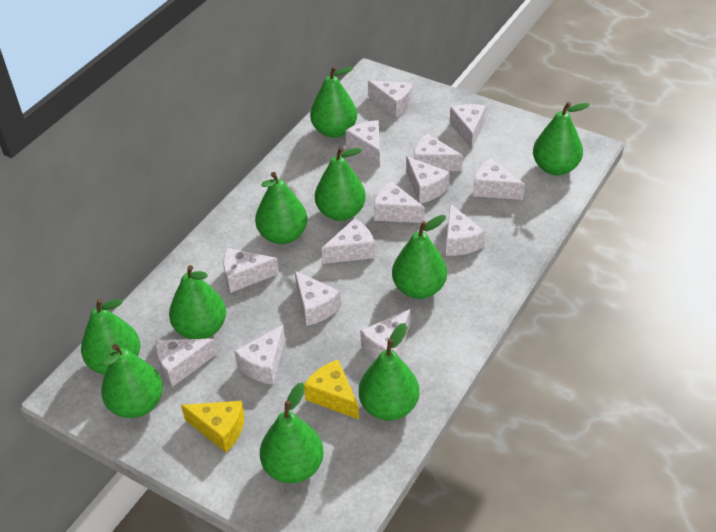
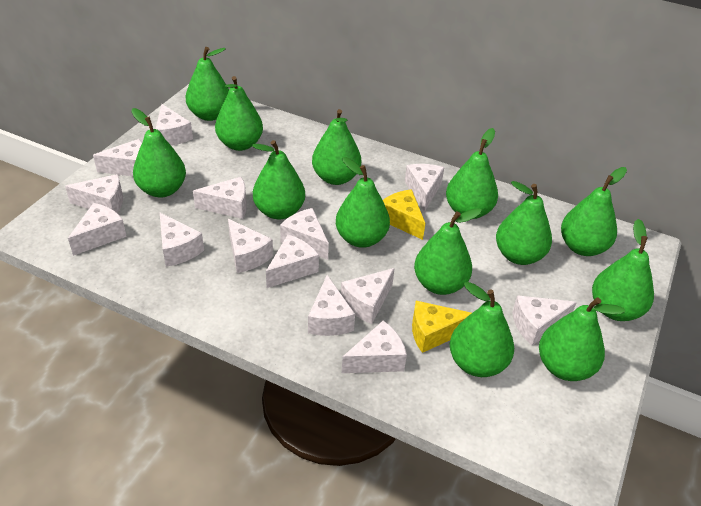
green pear: 10 -> 13

